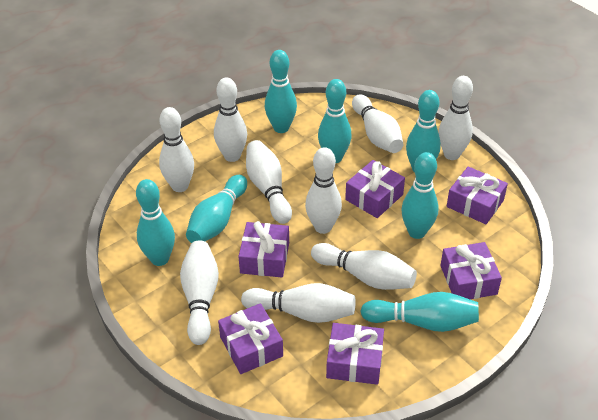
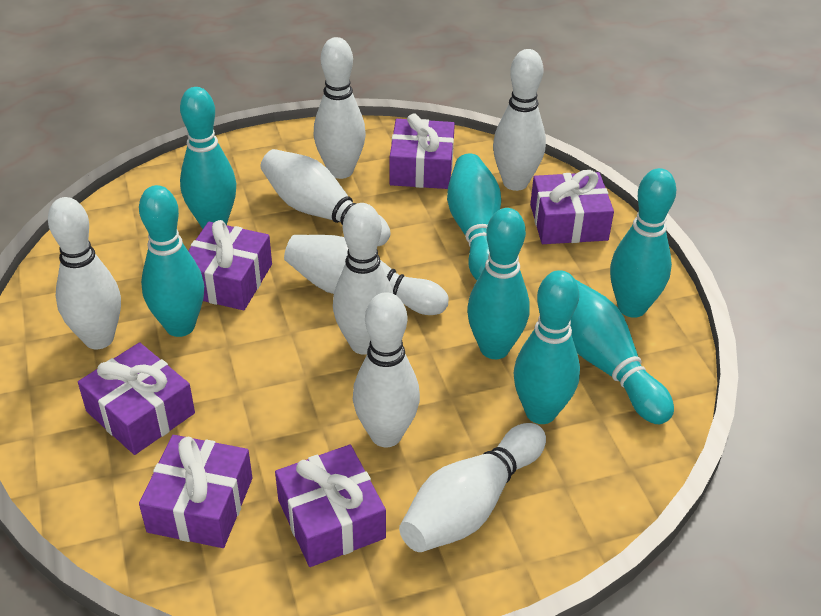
white bowling pin: 9 -> 8

